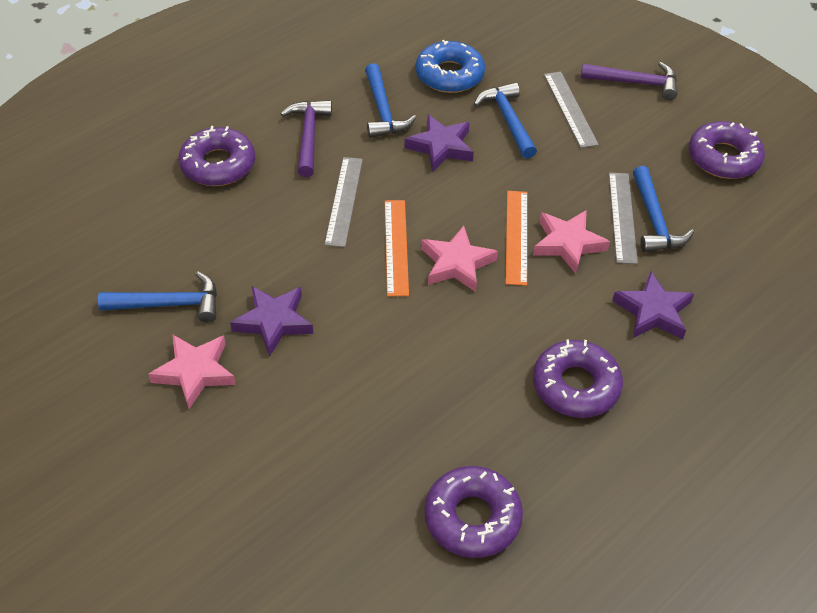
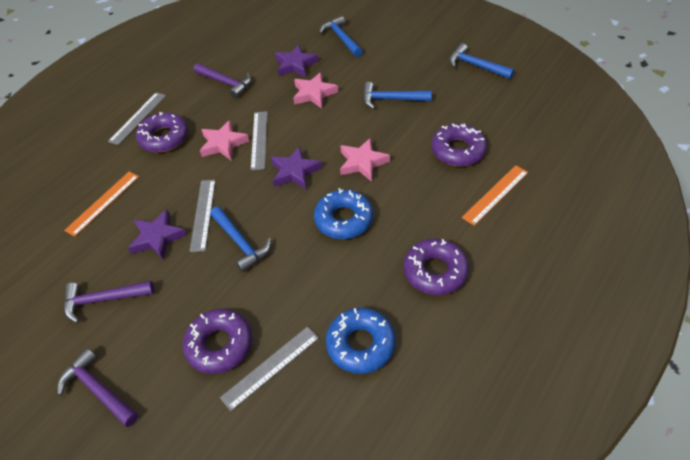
blue donut: 1 -> 2
grey ruler: 3 -> 4
purple hammer: 2 -> 3

